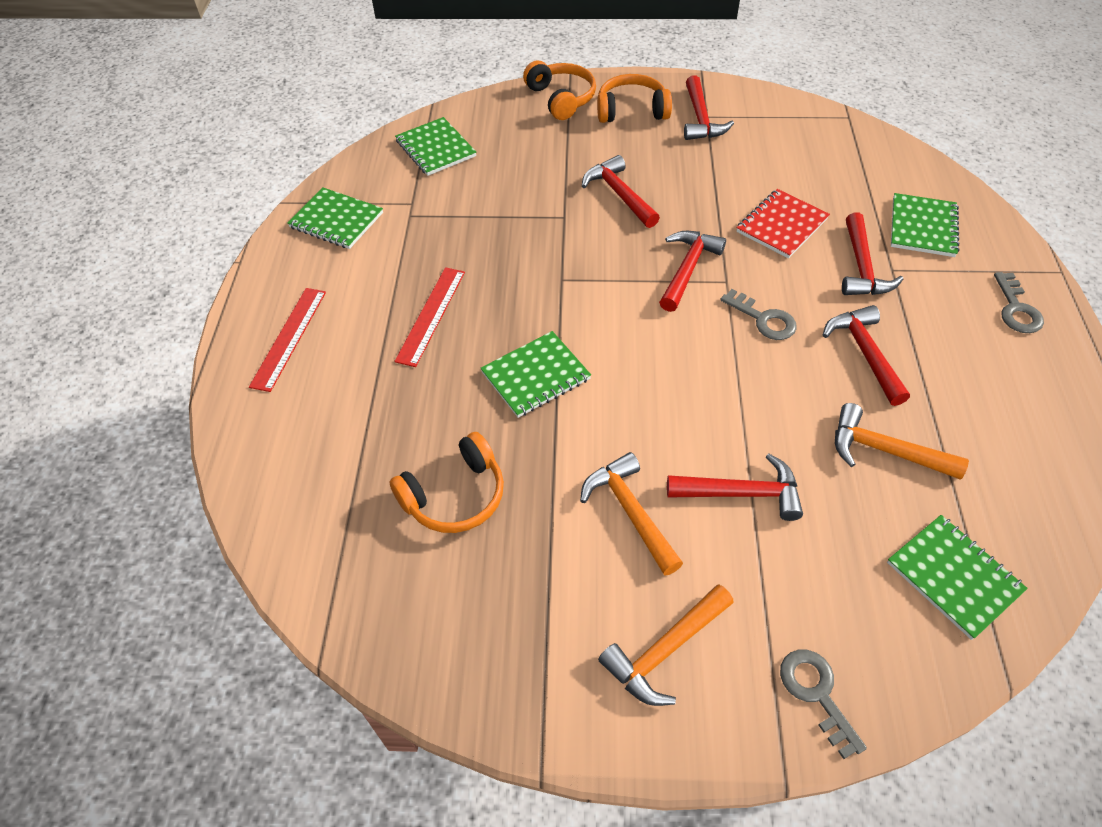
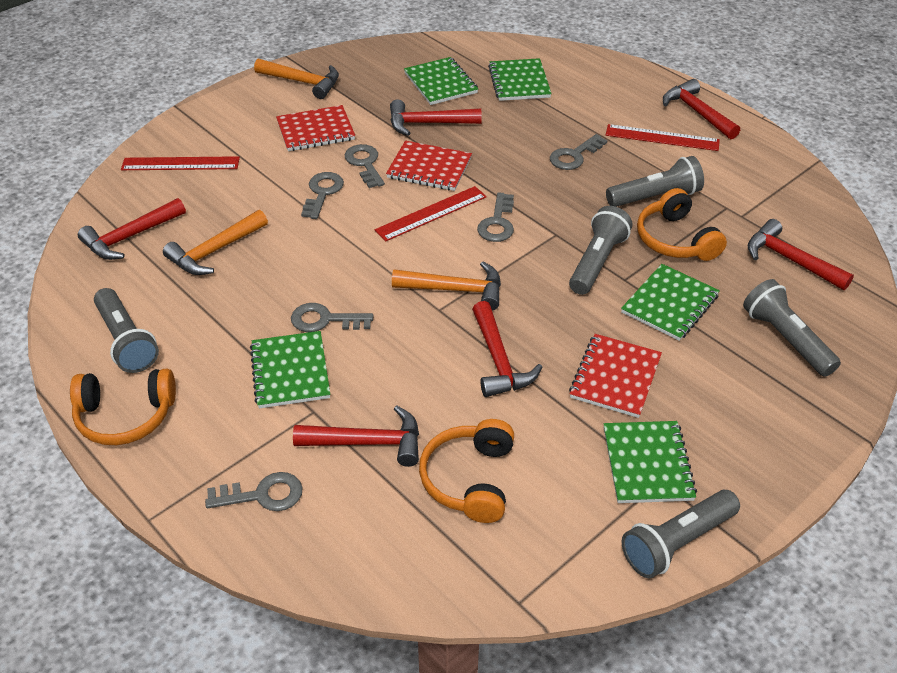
grey flashlight: 0 -> 5
grey key: 3 -> 6
red notebook: 1 -> 3
red ruler: 2 -> 3

